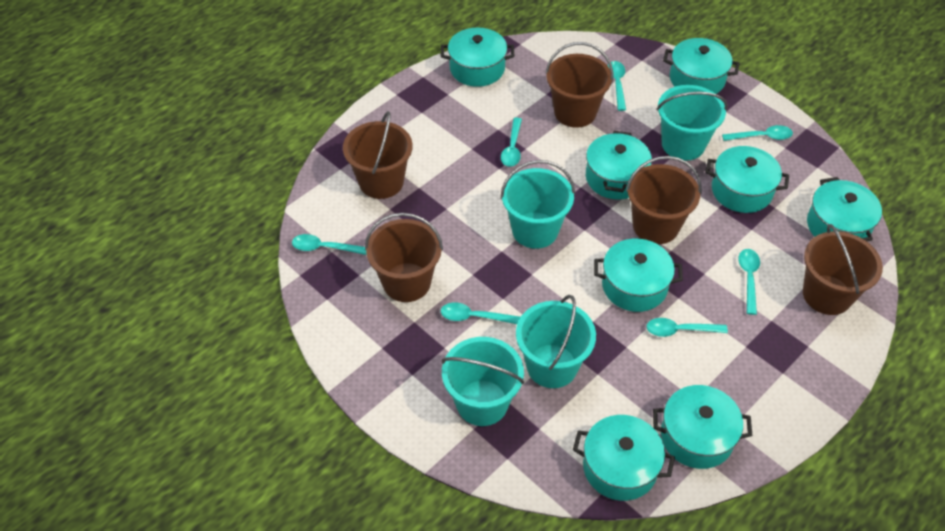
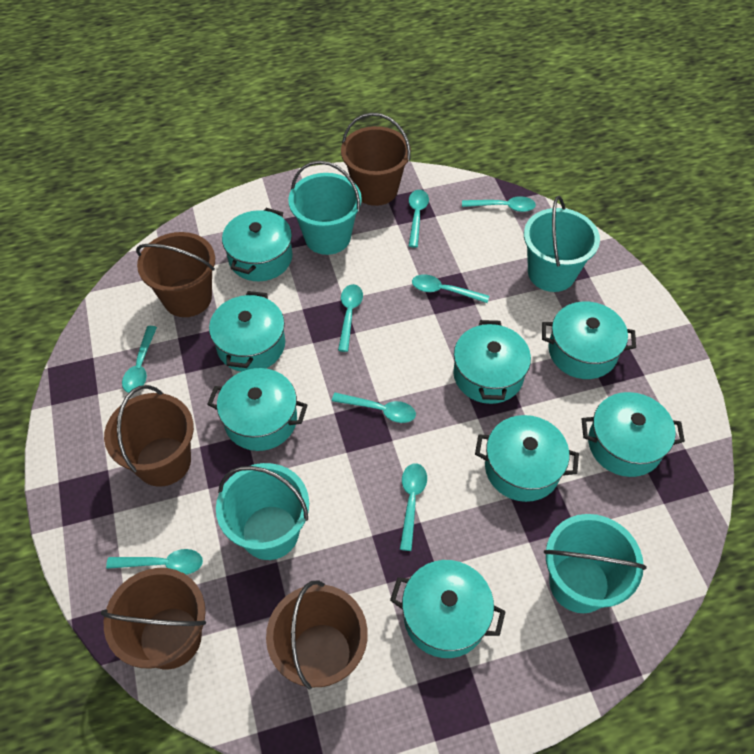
turquoise spoon: 7 -> 8

